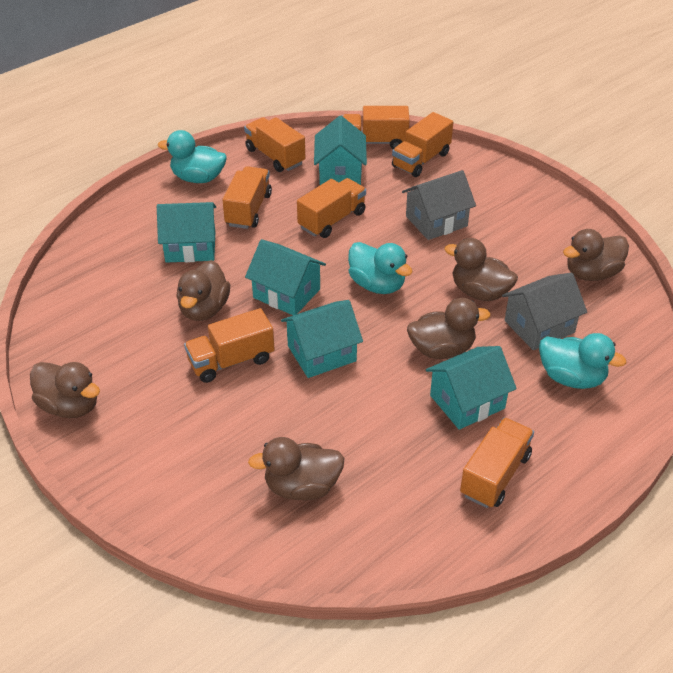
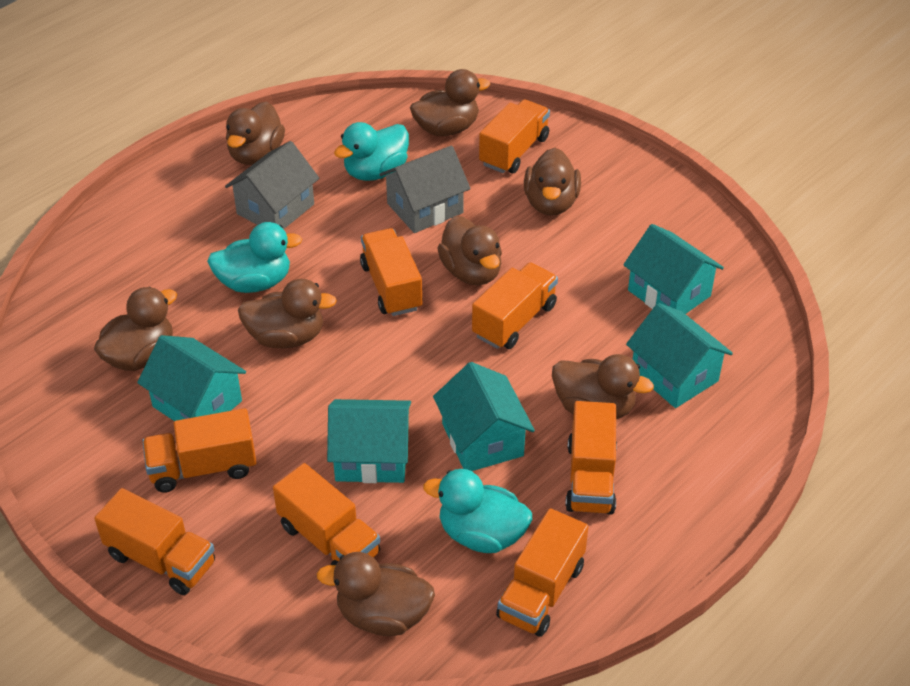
brown duck: 6 -> 8
orange truck: 7 -> 8

